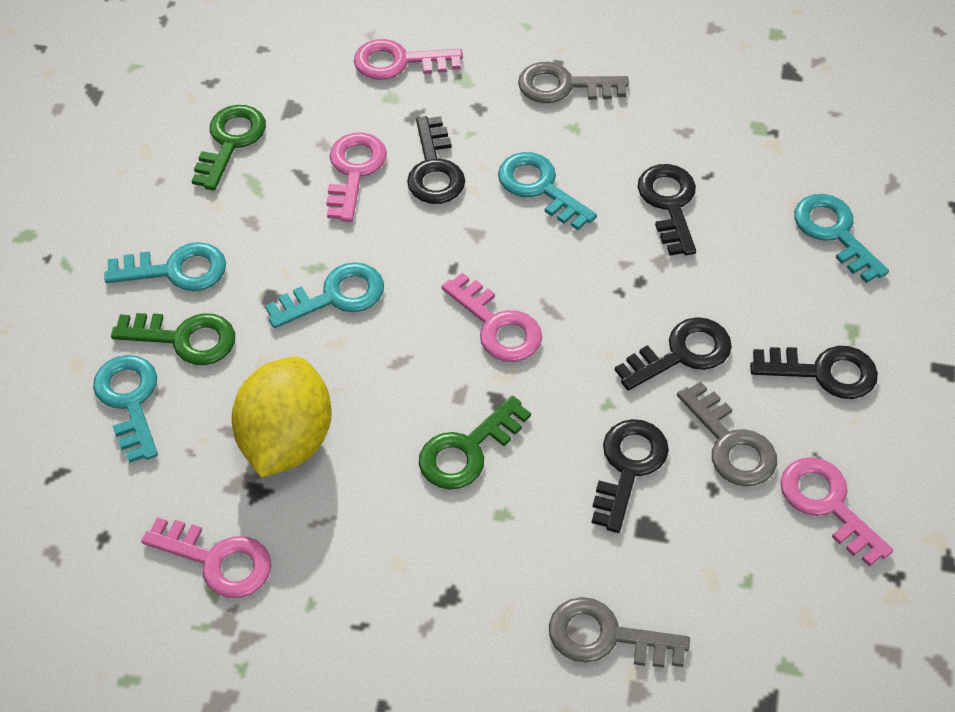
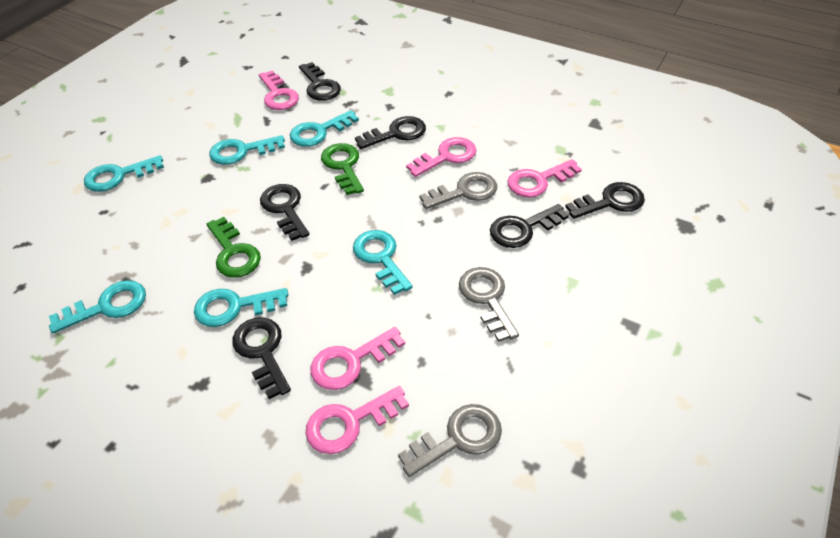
black key: 5 -> 6
green key: 3 -> 2
turquoise key: 5 -> 6
yellow lemon: 1 -> 0

